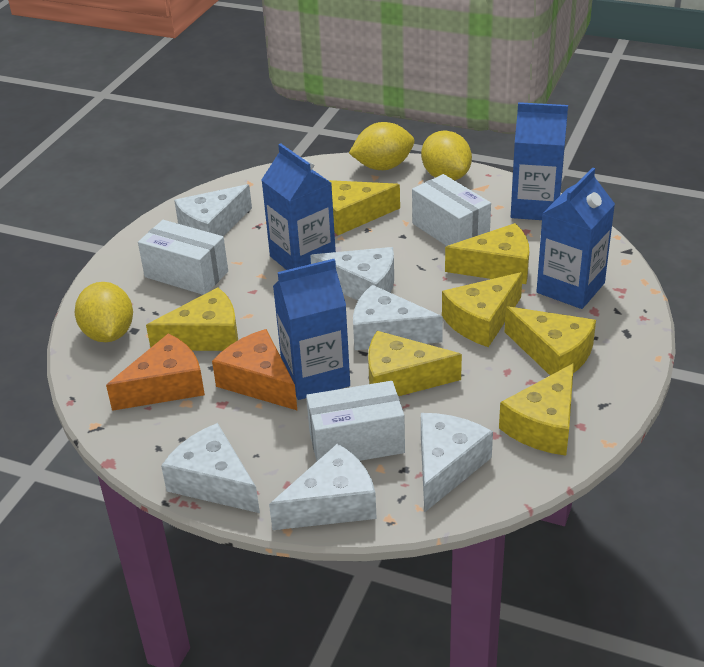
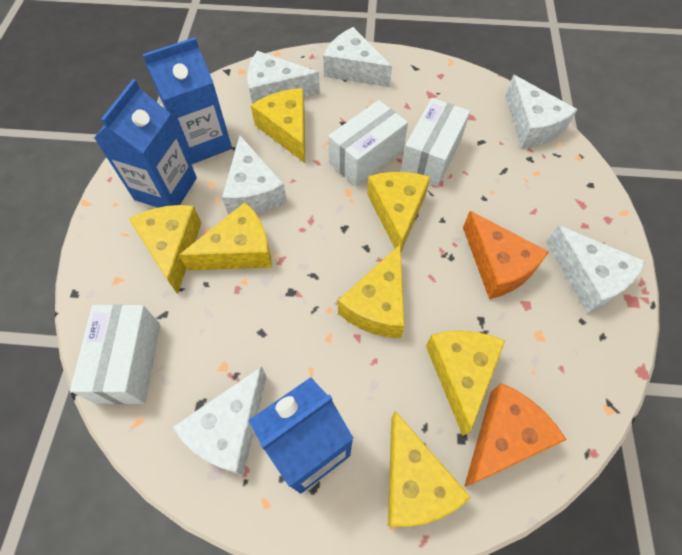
blue carton: 4 -> 3
yellow lemon: 3 -> 0

